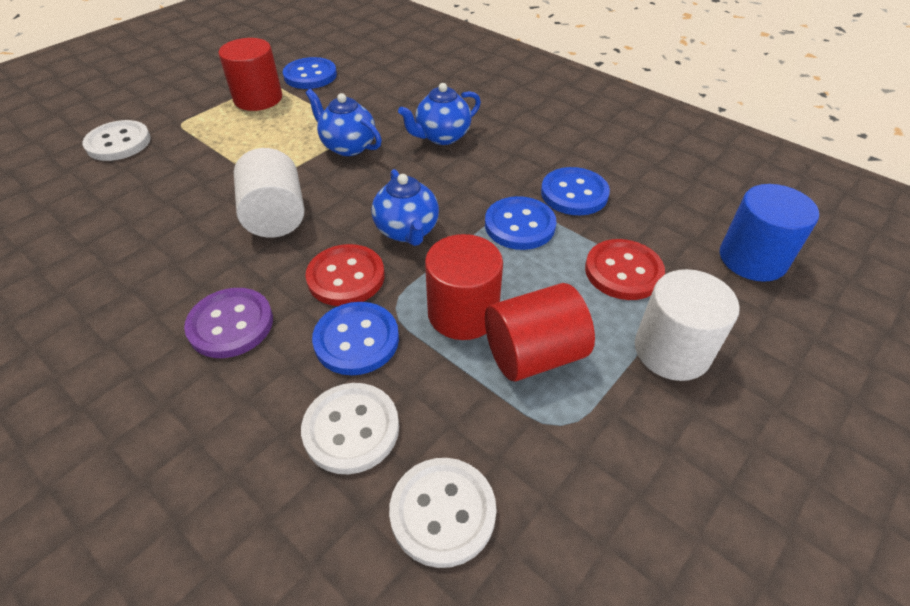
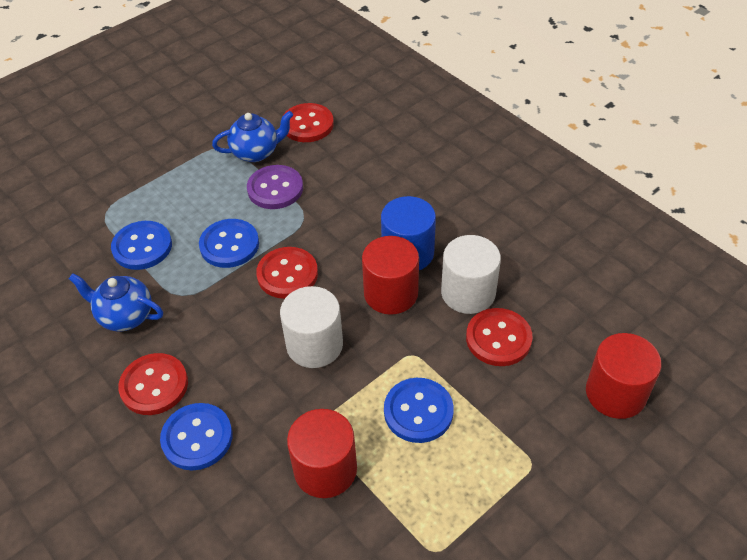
blue teapot: 3 -> 2
red button: 2 -> 4
white button: 3 -> 0

